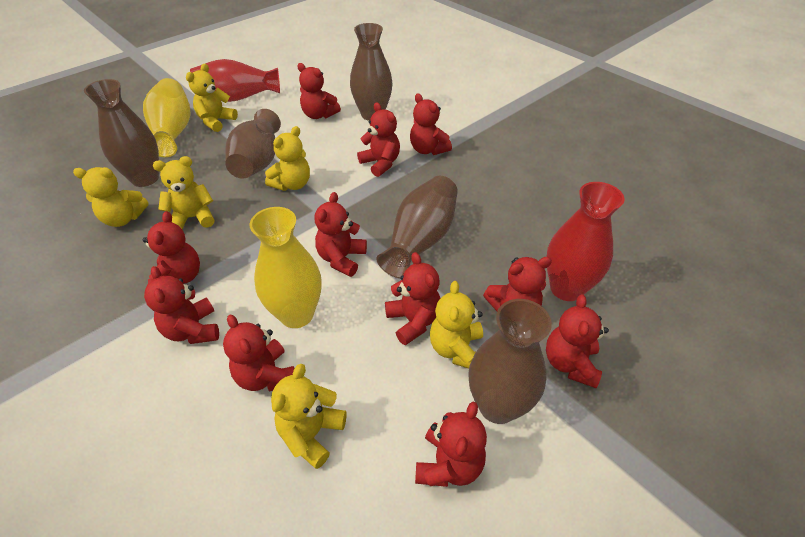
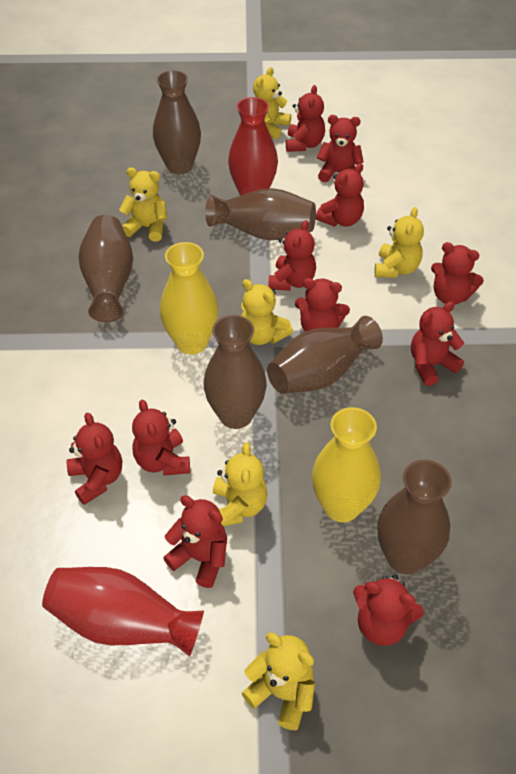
brown vase: 5 -> 6

